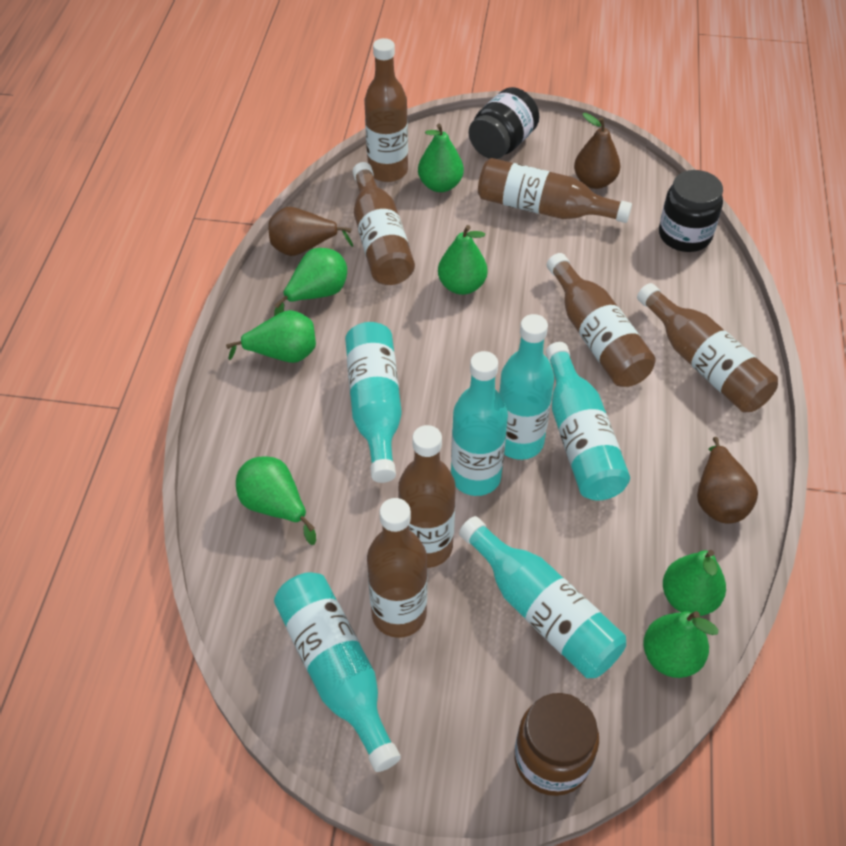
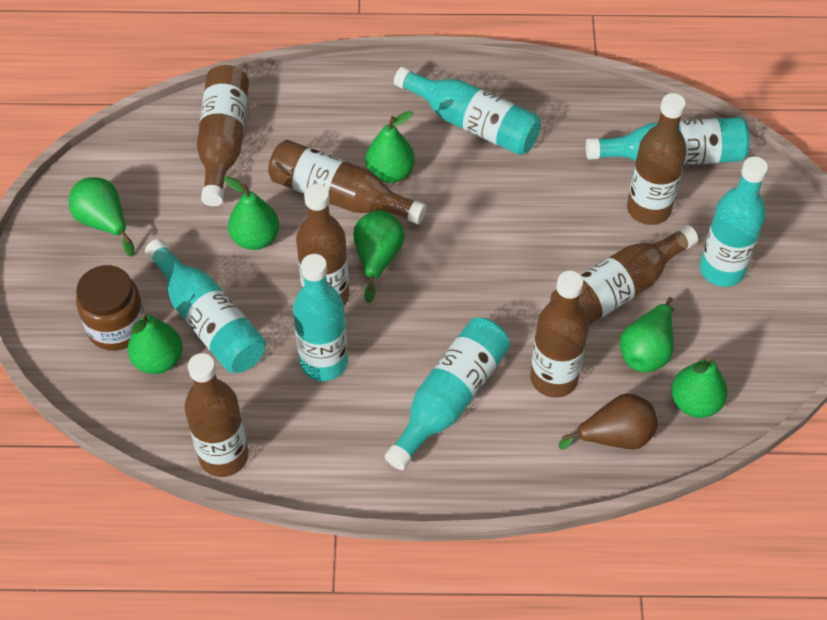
black jar: 2 -> 0
brown pear: 3 -> 1

